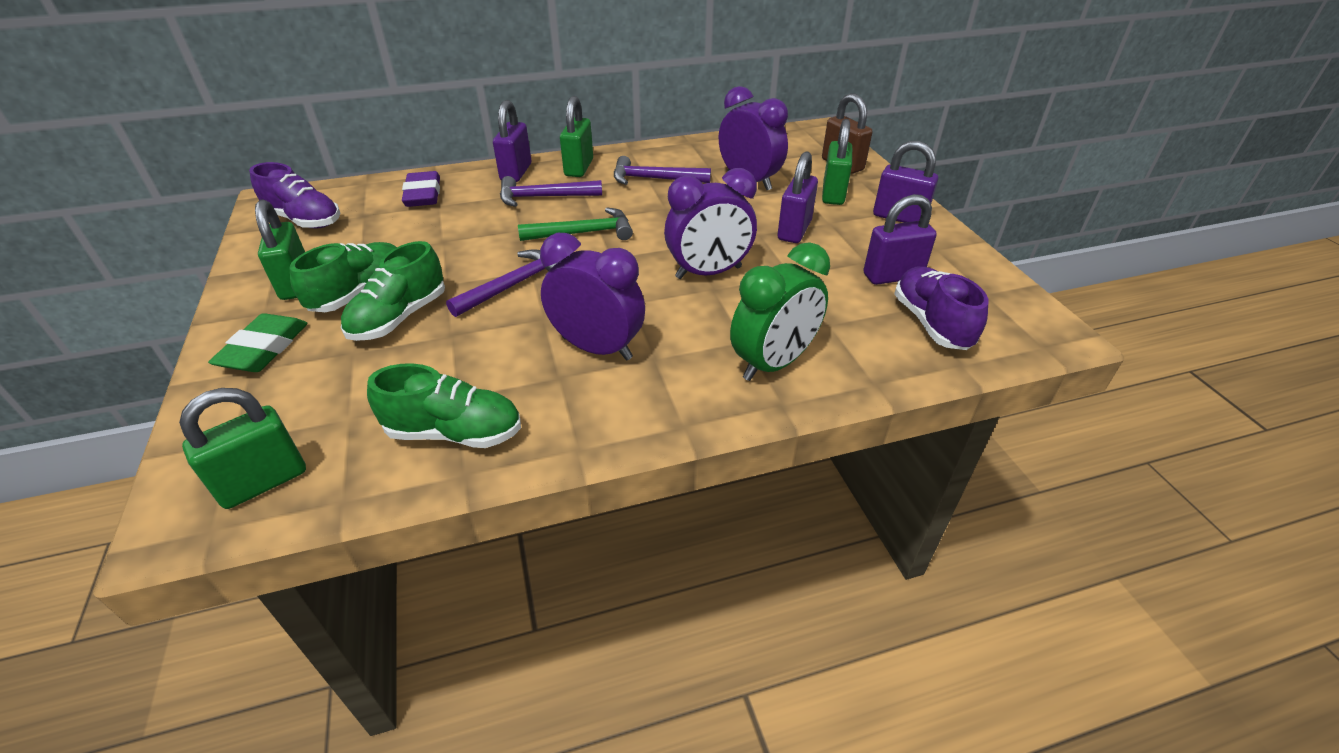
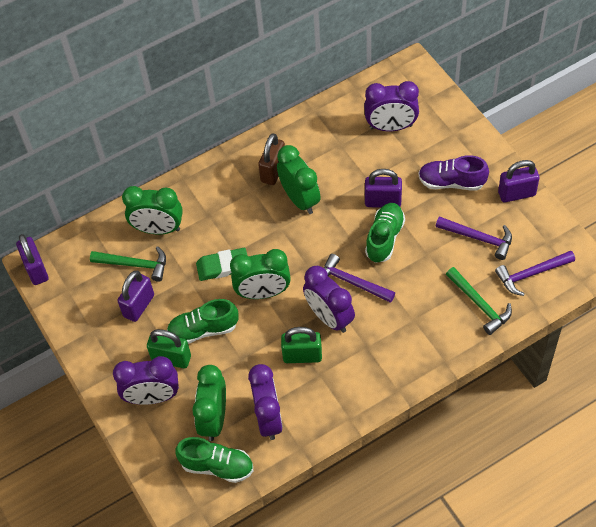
green clock: 1 -> 4
green hammer: 1 -> 2
green padlock: 4 -> 2
purple clock: 3 -> 4
purple eraser: 1 -> 0
purple shoe: 2 -> 1

